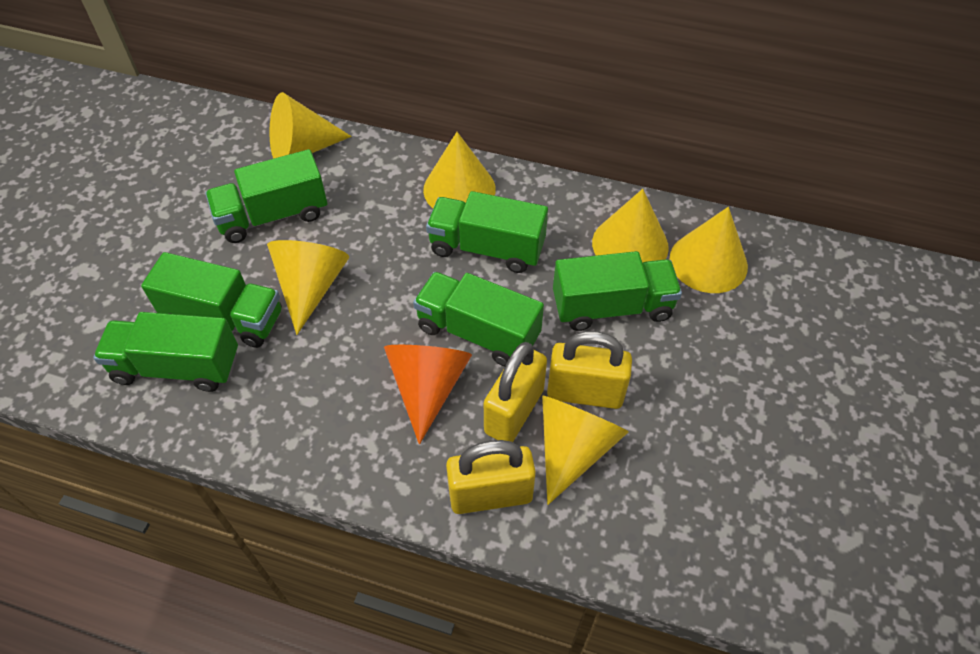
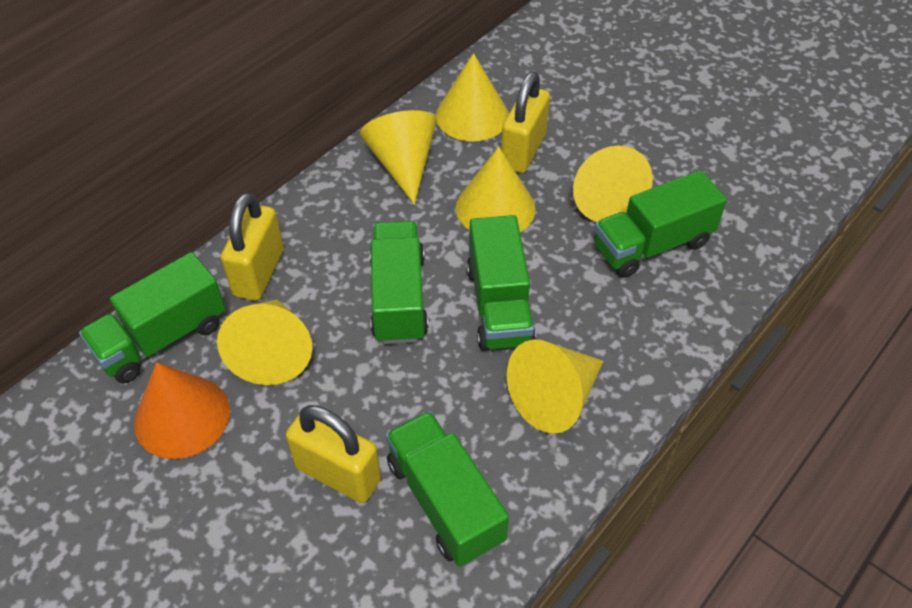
green truck: 6 -> 5

